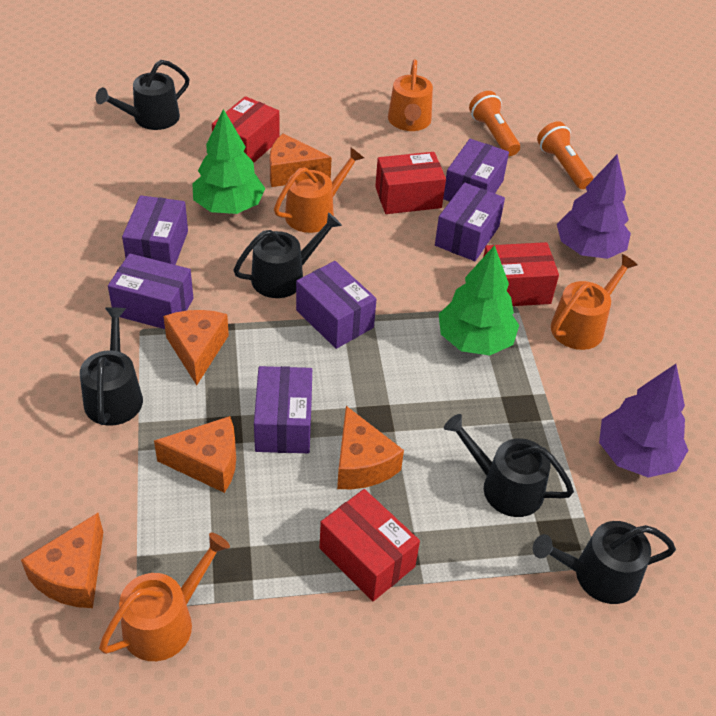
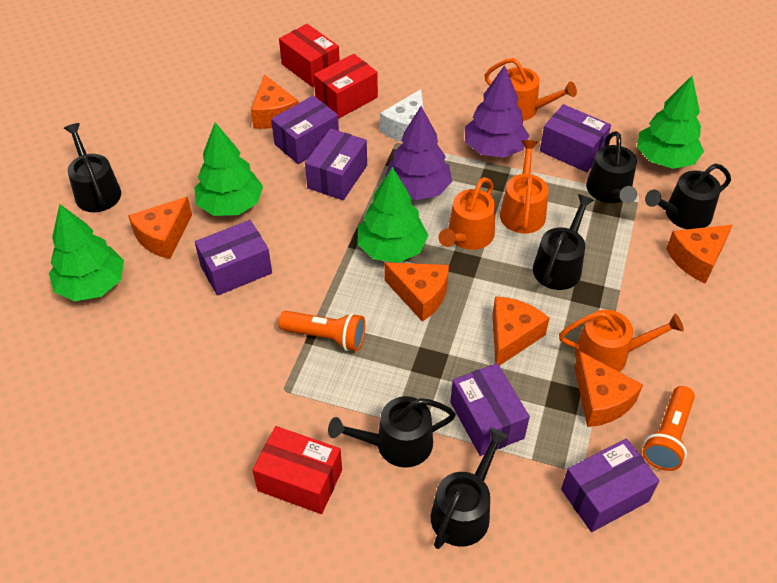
black watering can: 5 -> 6
green tree: 2 -> 4
orange cheese: 5 -> 6
red box: 4 -> 3
white cheese: 0 -> 1

